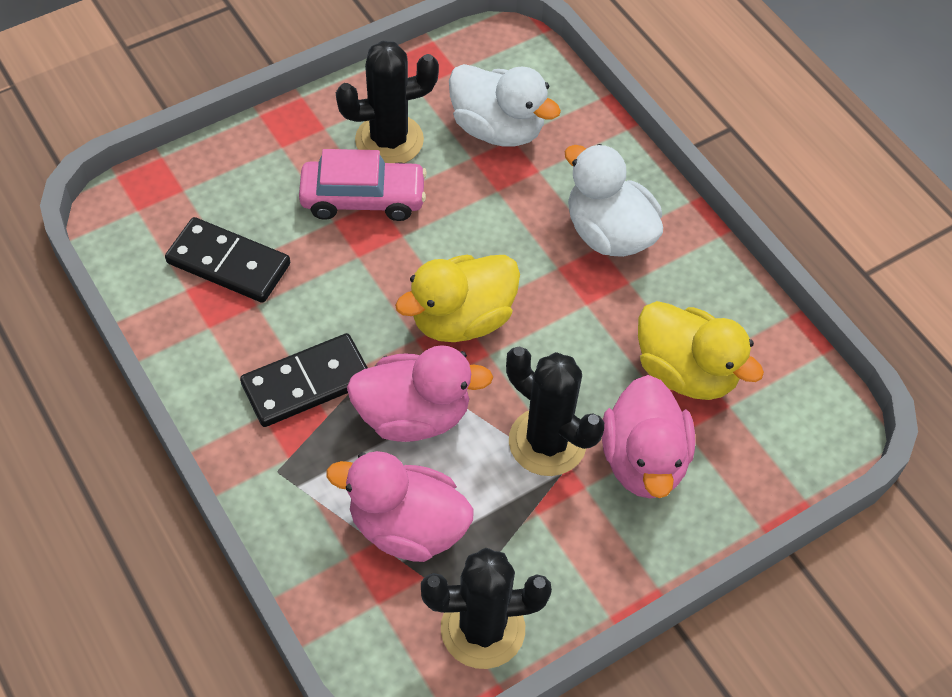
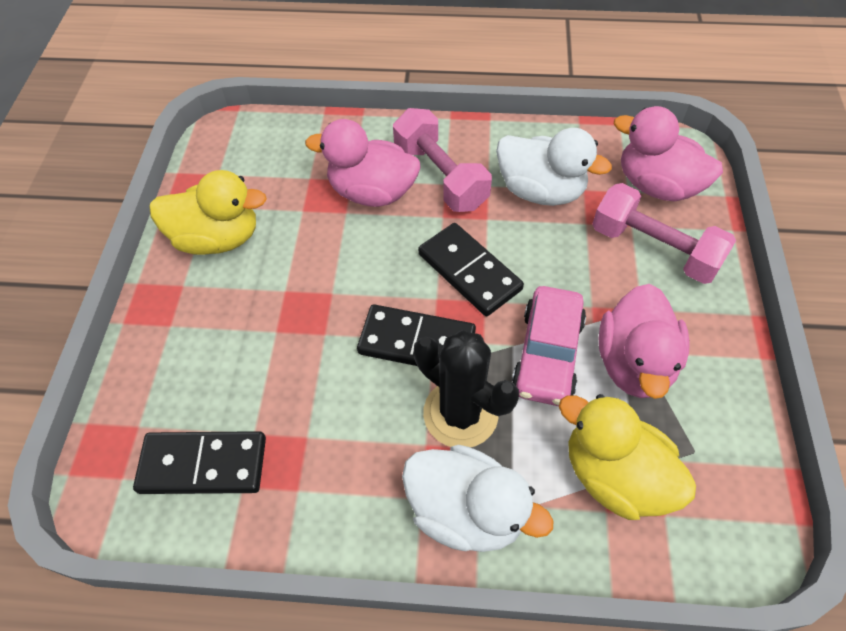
black cactus: 3 -> 1
black domino: 2 -> 3
pink dumbbell: 0 -> 2

